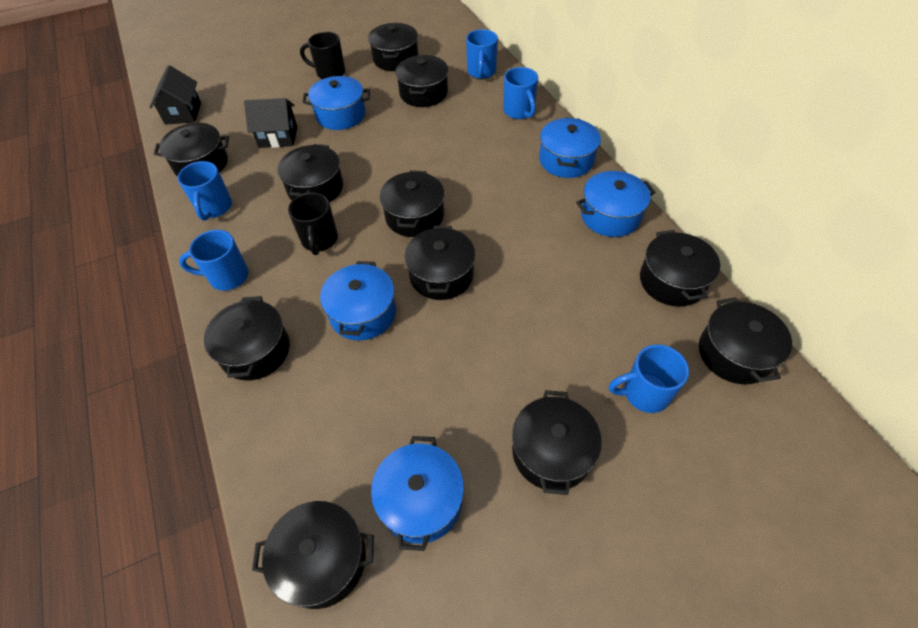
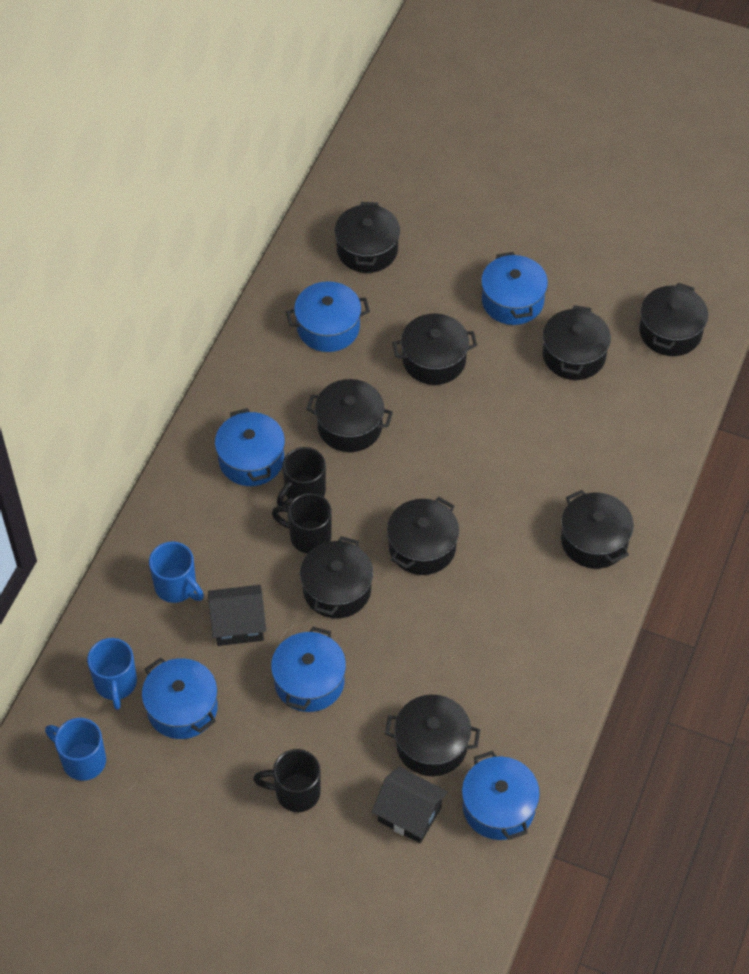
black mug: 2 -> 3
black pot: 11 -> 9
blue mug: 5 -> 3
blue pot: 5 -> 6

